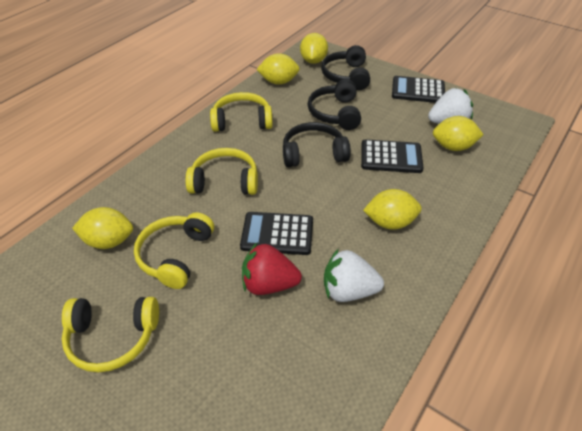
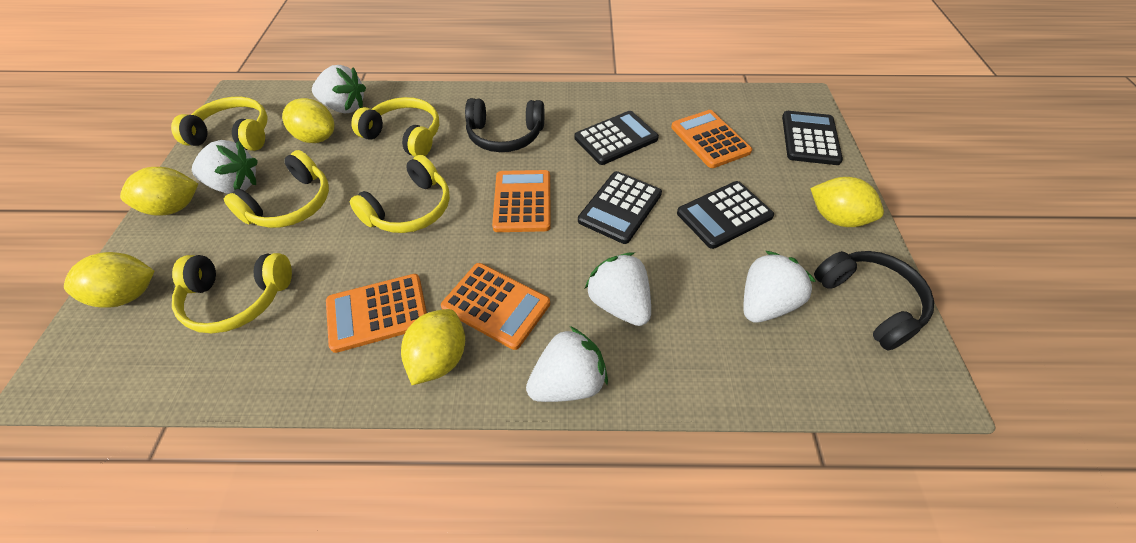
black calculator: 3 -> 4
black headphones: 3 -> 2
orange calculator: 0 -> 4
red strawberry: 1 -> 0
white strawberry: 2 -> 5
yellow headphones: 4 -> 5

